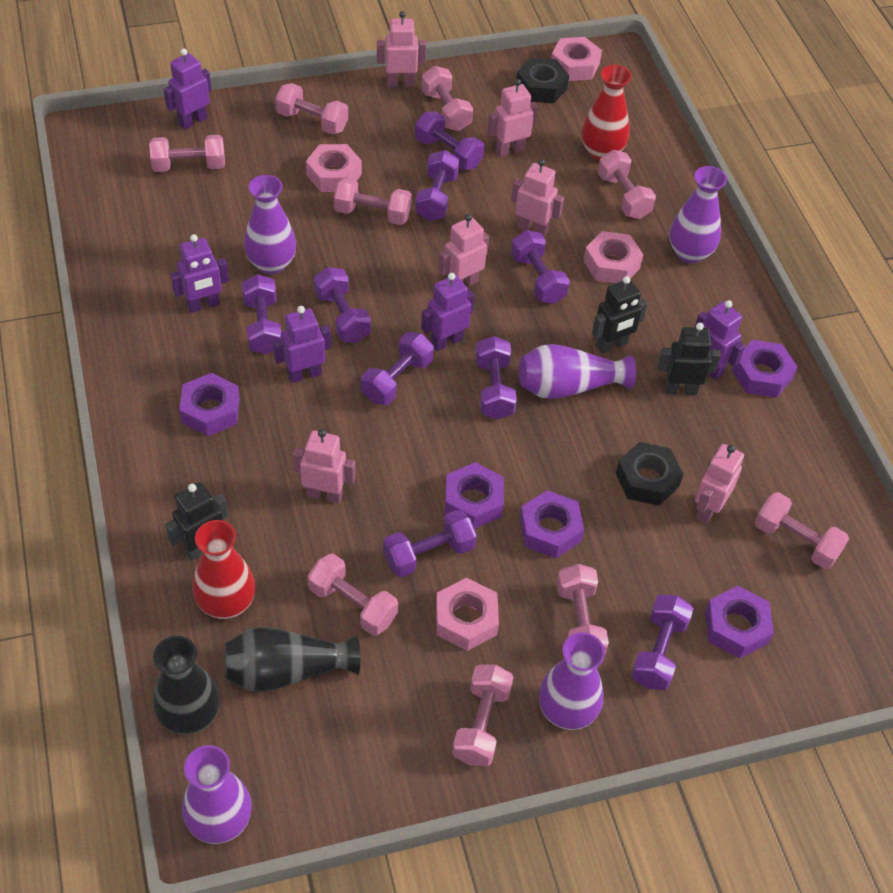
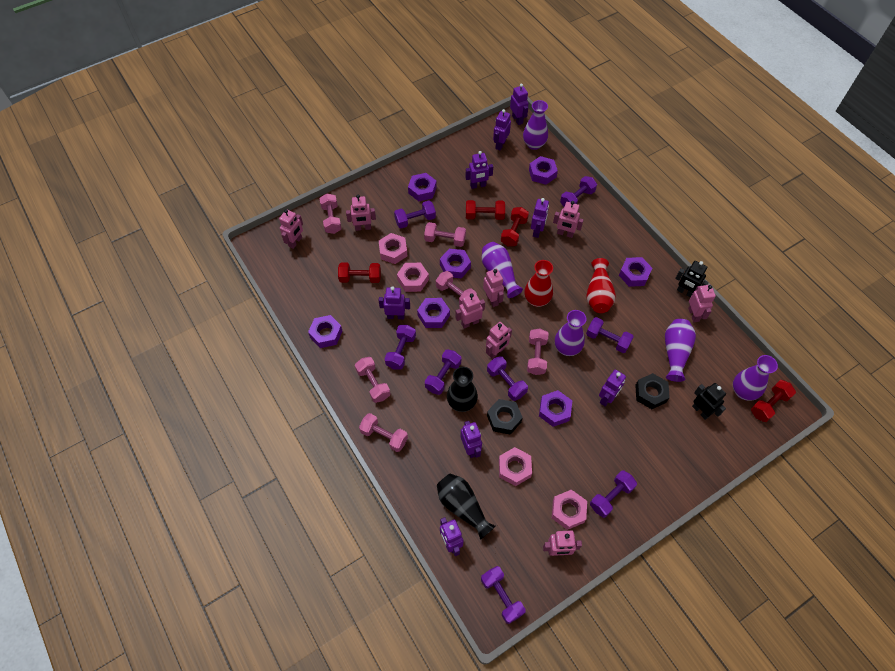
black robot: 3 -> 2
pink dumbbell: 9 -> 6
pink robot: 6 -> 8
purple dumbbell: 9 -> 8
purple nut: 5 -> 7
purple robot: 5 -> 8
red dumbbell: 0 -> 4

